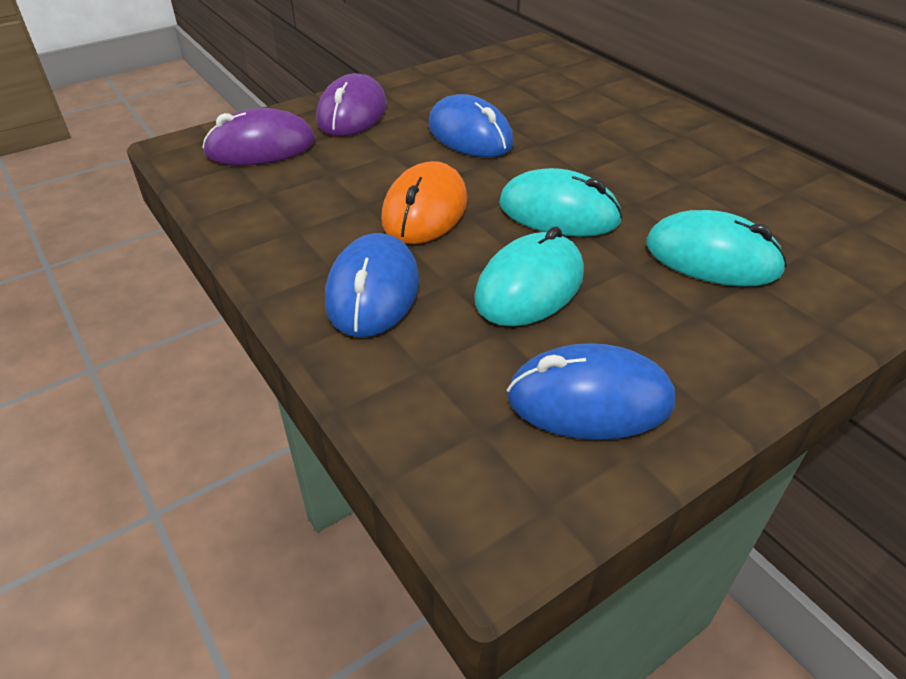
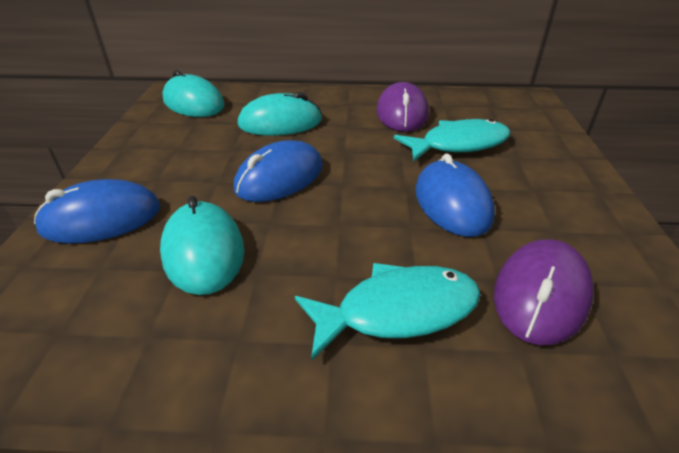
orange mouse: 1 -> 0
turquoise fish: 0 -> 2

